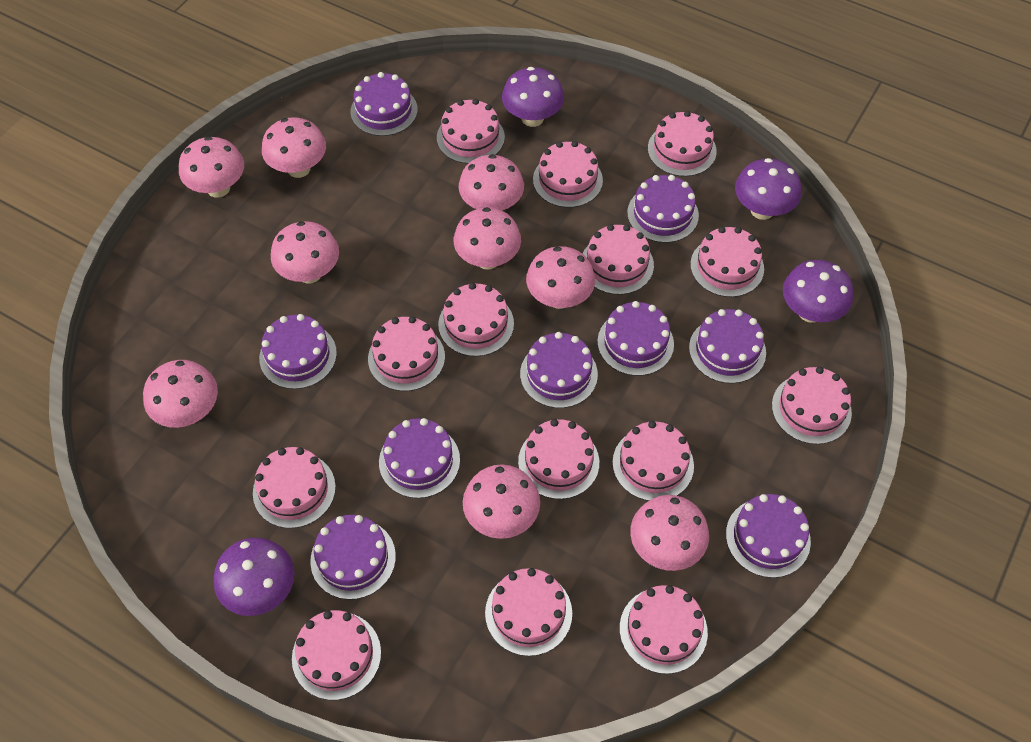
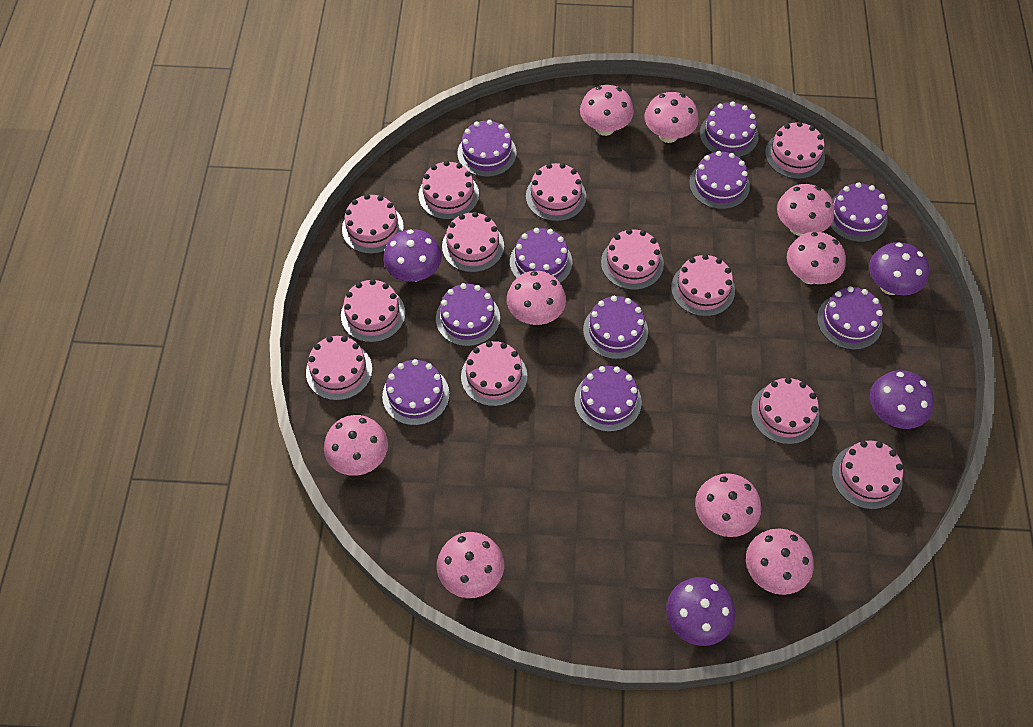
pink cake: 14 -> 12
purple cake: 9 -> 10

